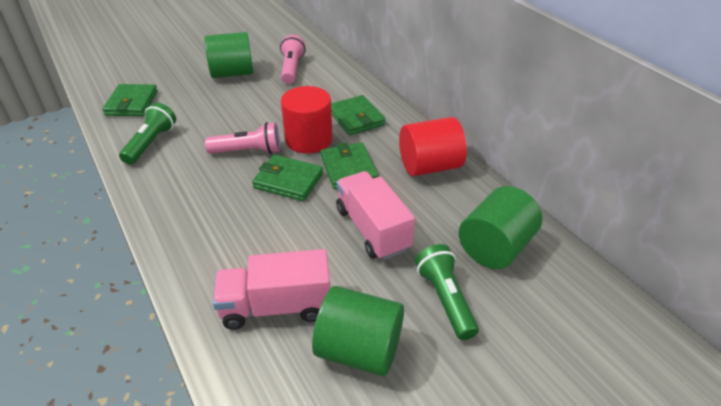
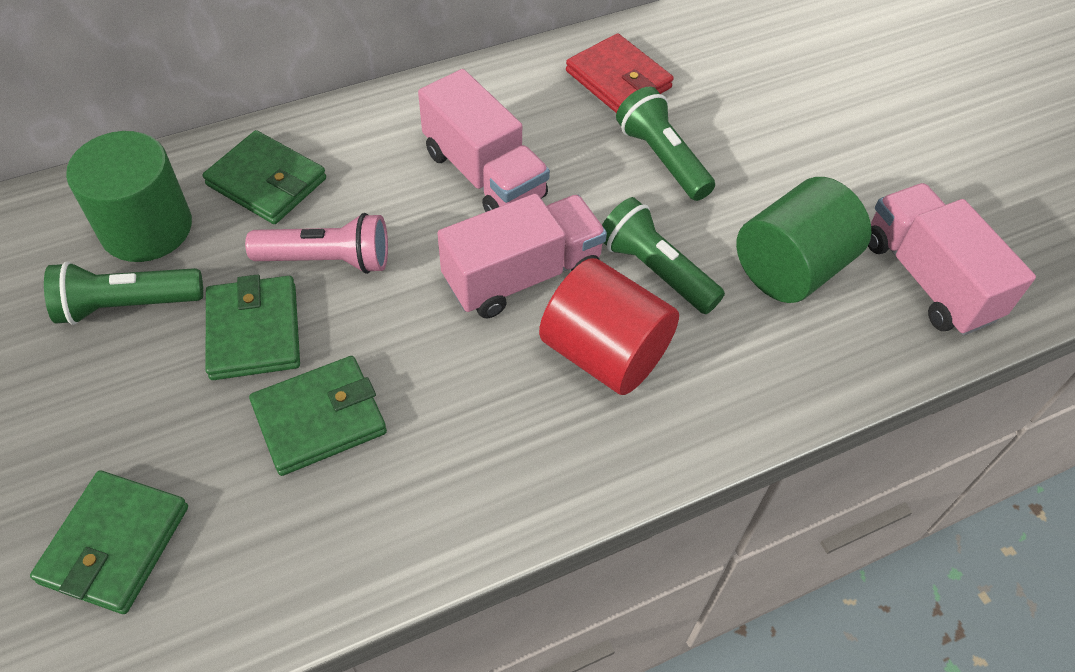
green cylinder: 3 -> 2
green flashlight: 2 -> 3
pink flashlight: 2 -> 1
pink truck: 2 -> 3
red cylinder: 2 -> 1
red wallet: 0 -> 1

